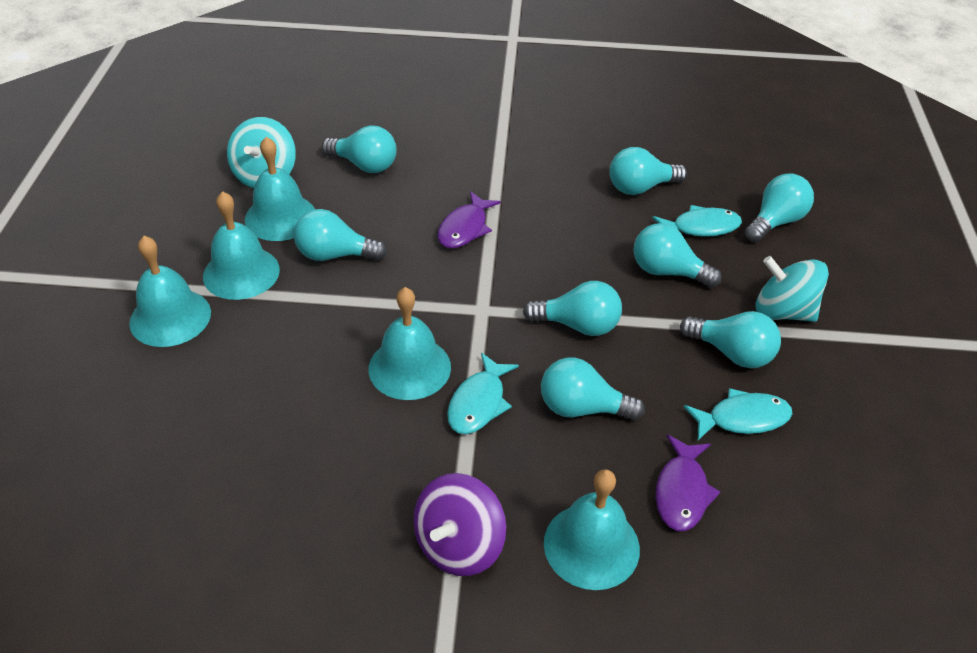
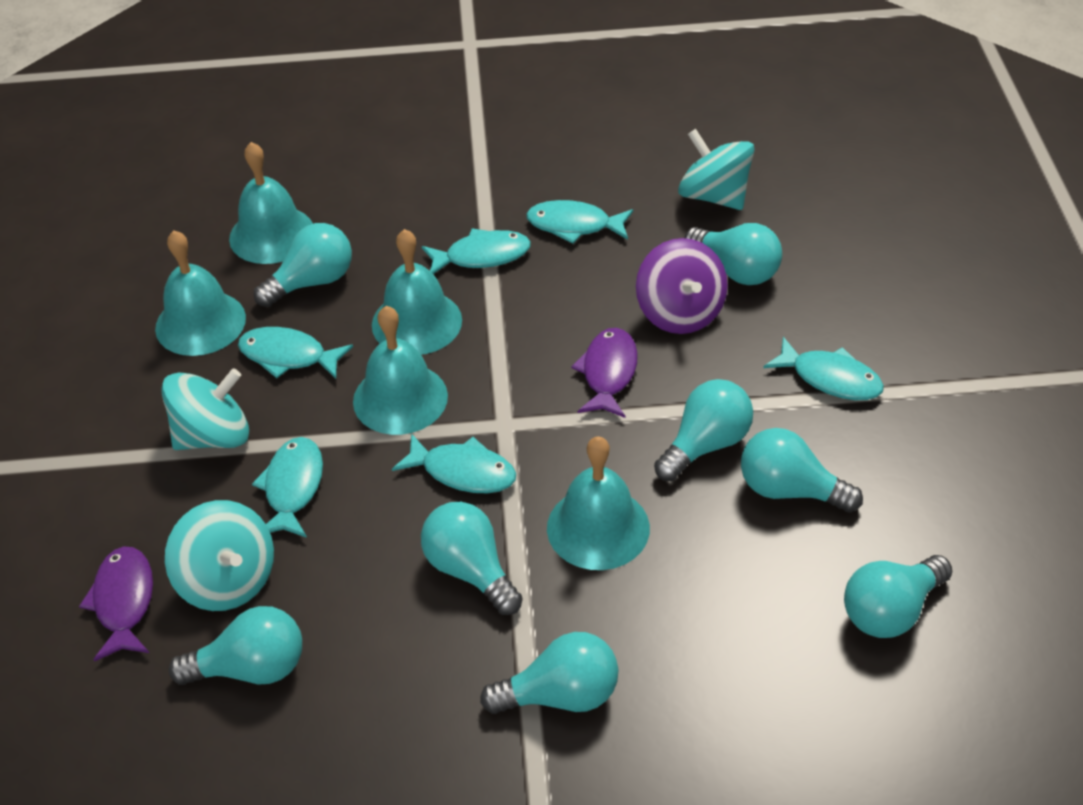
turquoise fish: 3 -> 6
turquoise spinning top: 2 -> 3

